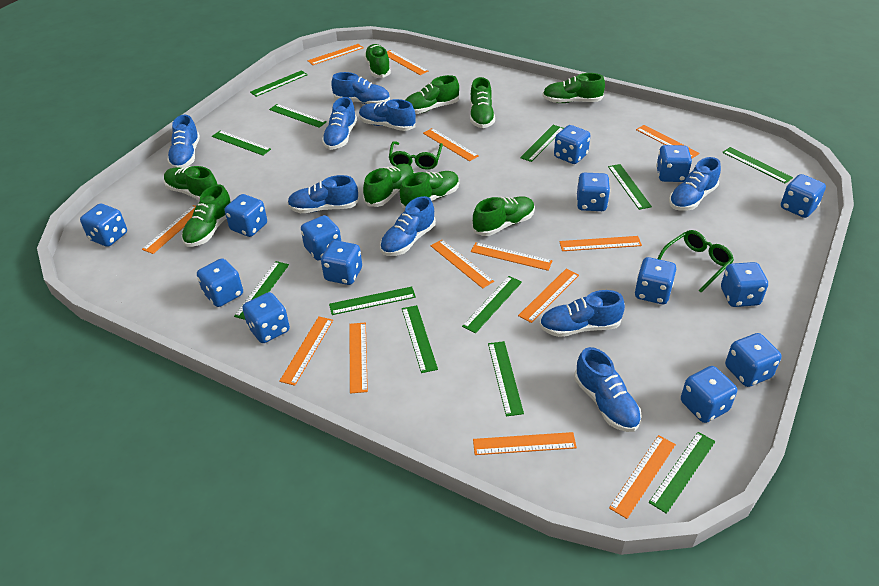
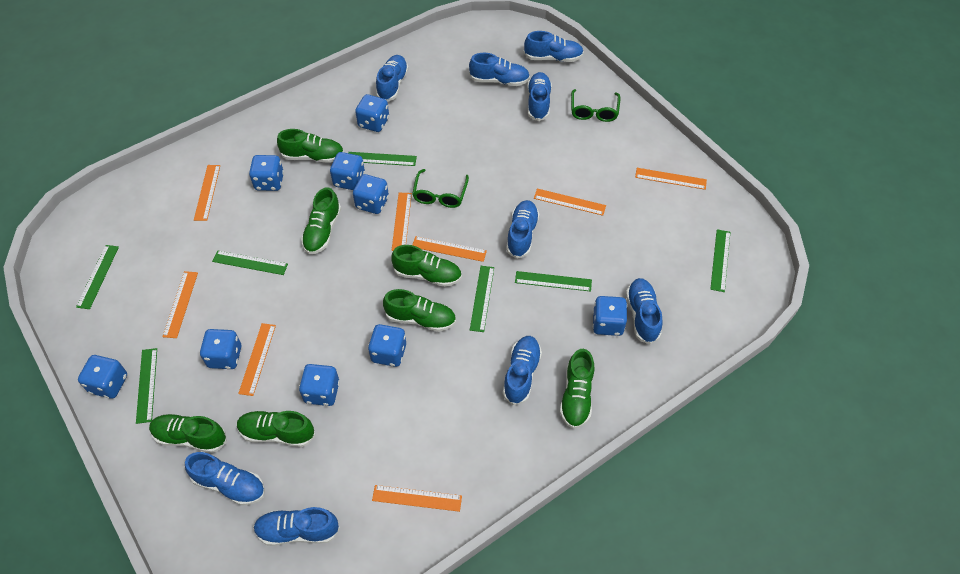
blue dice: 14 -> 9
green ruler: 12 -> 7
green shoe: 9 -> 7
orange ruler: 13 -> 8

